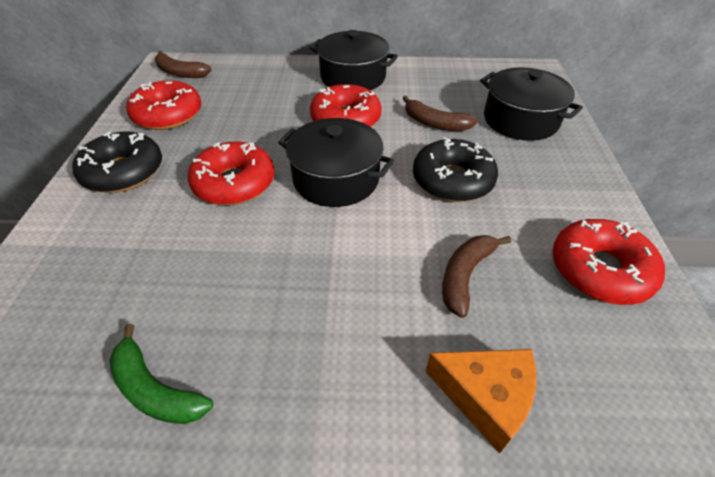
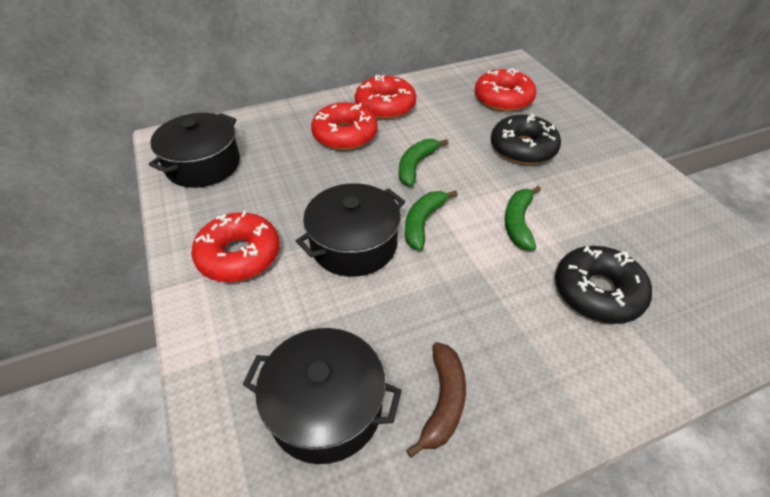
brown banana: 3 -> 1
green banana: 1 -> 3
orange cheese: 1 -> 0

